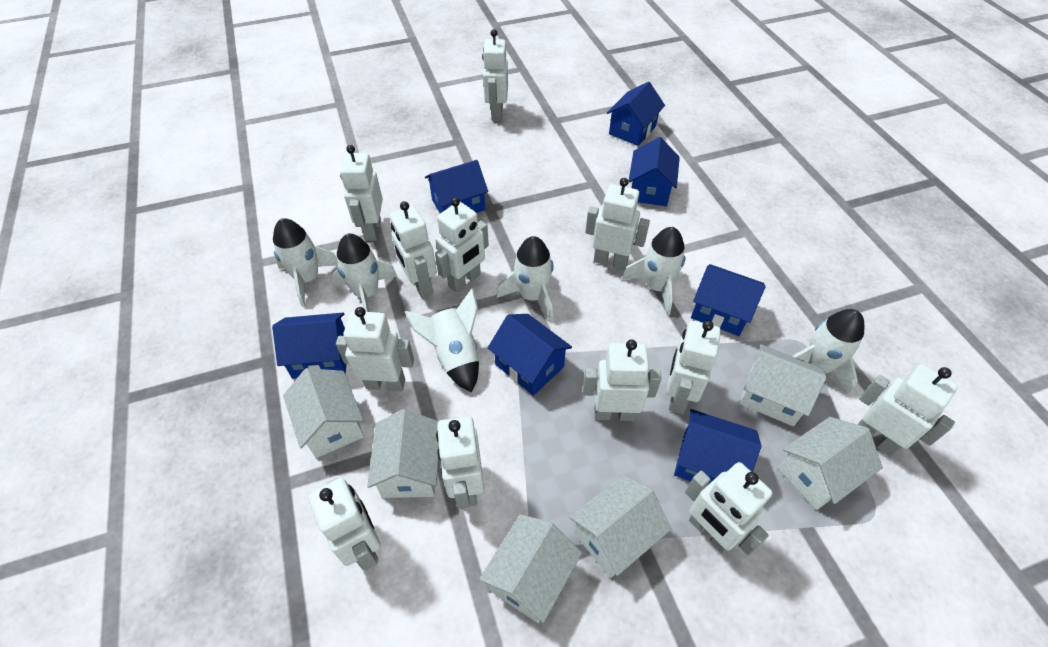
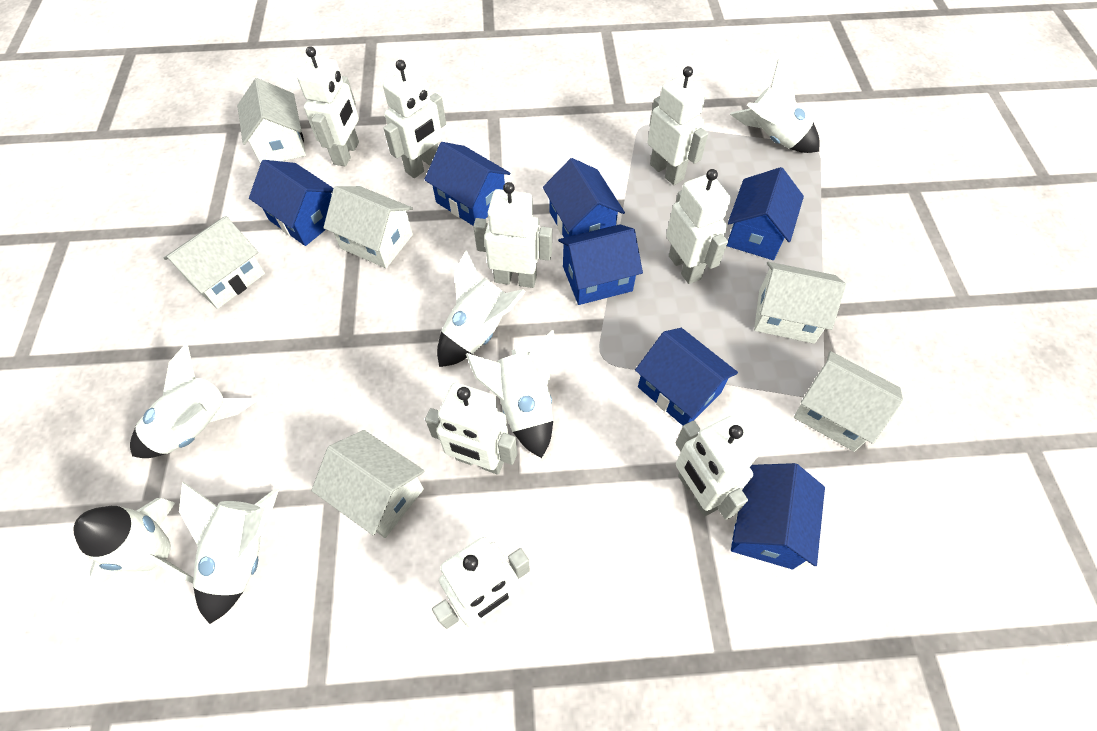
white robot: 12 -> 8

